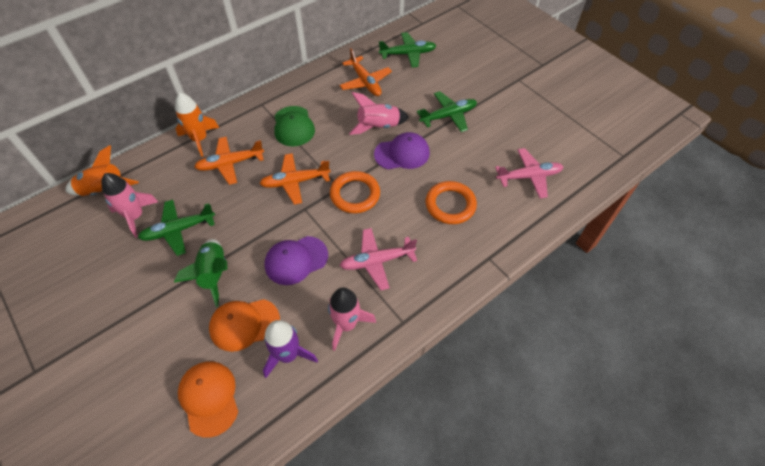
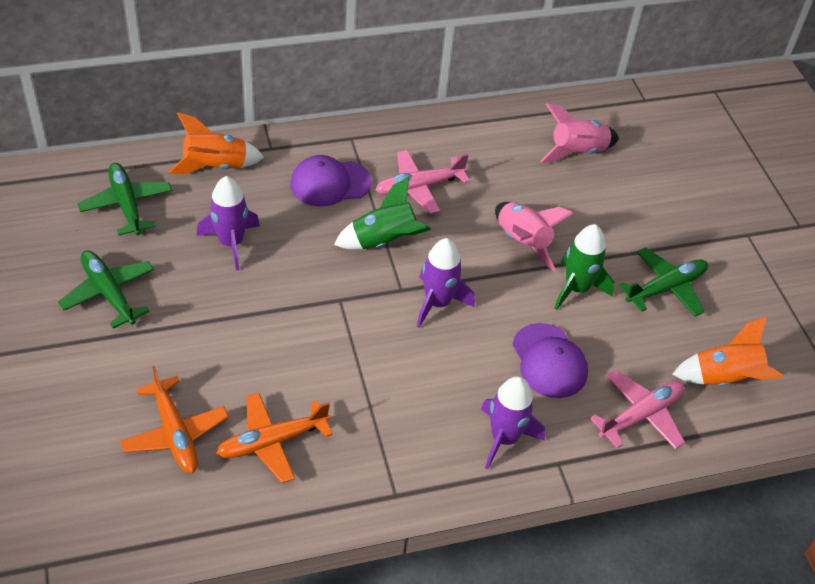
green cap: 1 -> 0
green rocket: 1 -> 2
orange cap: 2 -> 0
orange plane: 3 -> 2
orange ring: 2 -> 0
pink rocket: 3 -> 2
purple rocket: 1 -> 3

